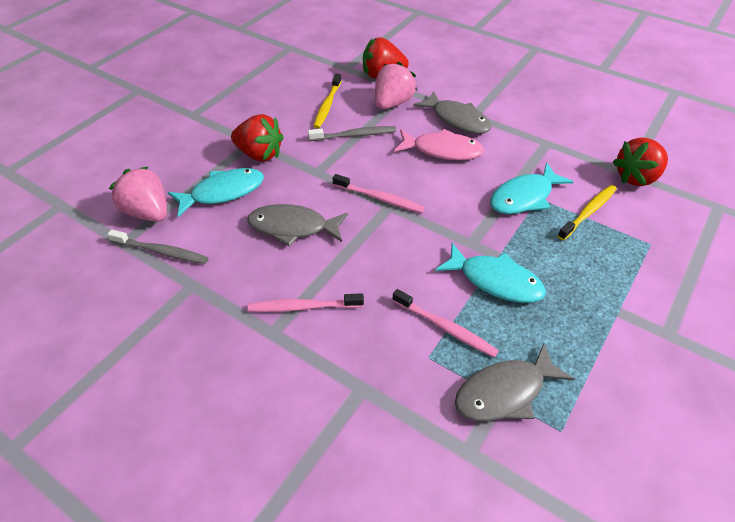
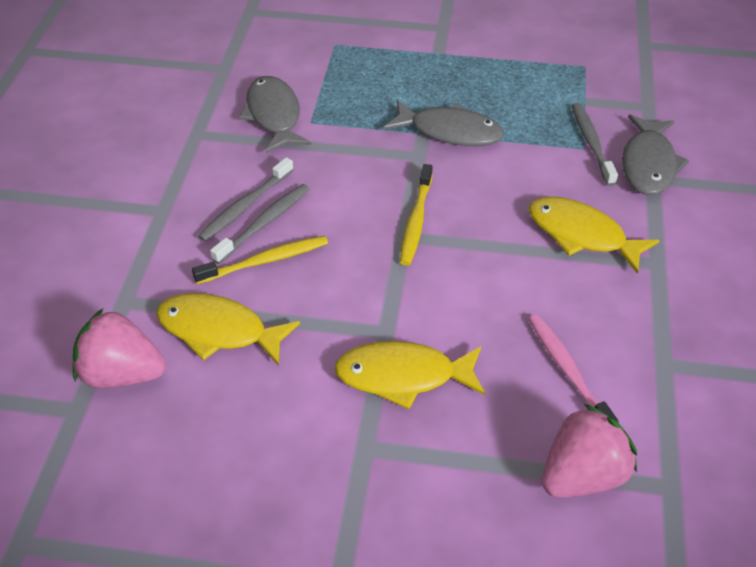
grey toothbrush: 2 -> 3
pink fish: 1 -> 0
pink toothbrush: 3 -> 1
red strawberry: 3 -> 0
turquoise fish: 3 -> 0
yellow fish: 0 -> 3

